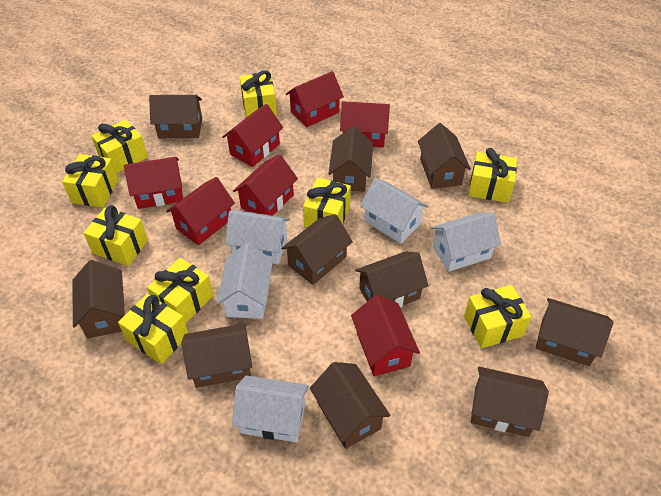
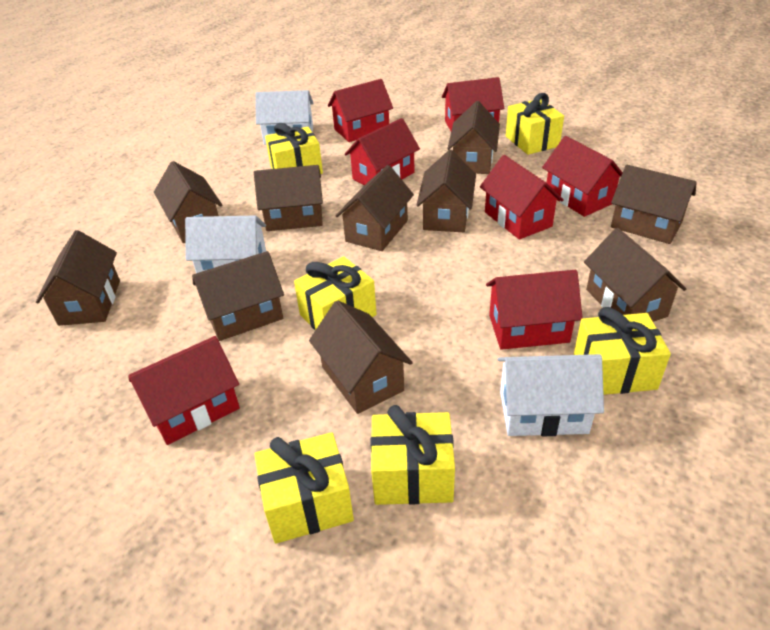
white house: 5 -> 3
yellow gift: 9 -> 6

